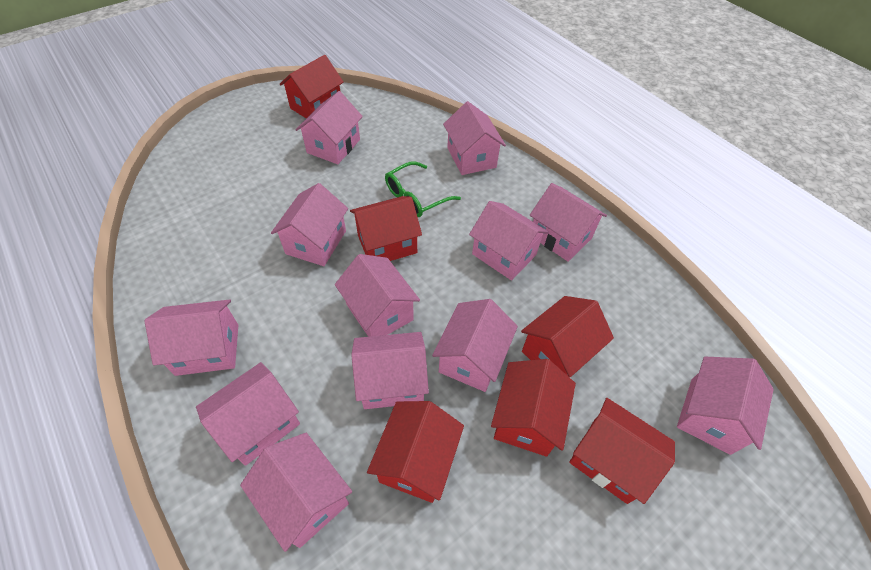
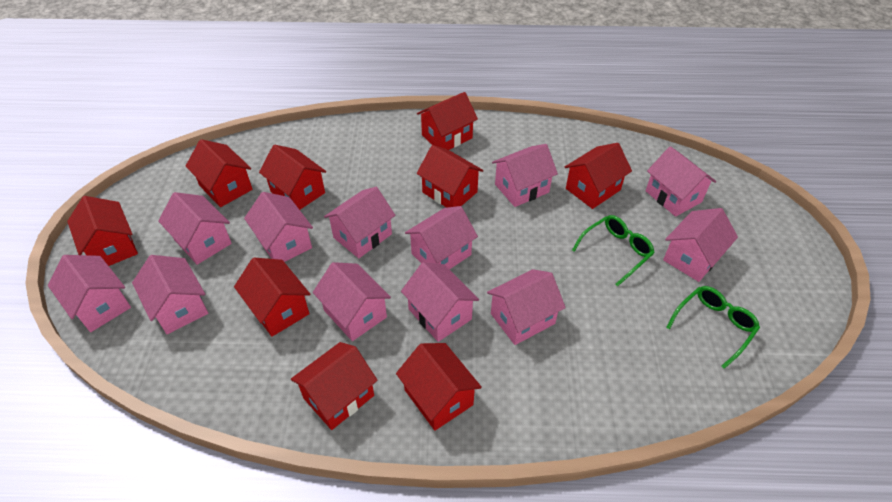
green glasses: 1 -> 2
red house: 6 -> 9

